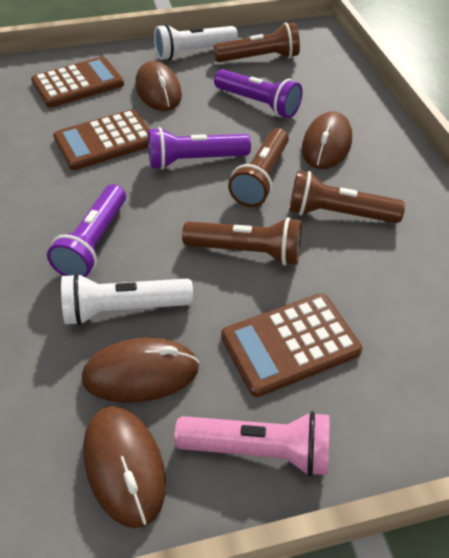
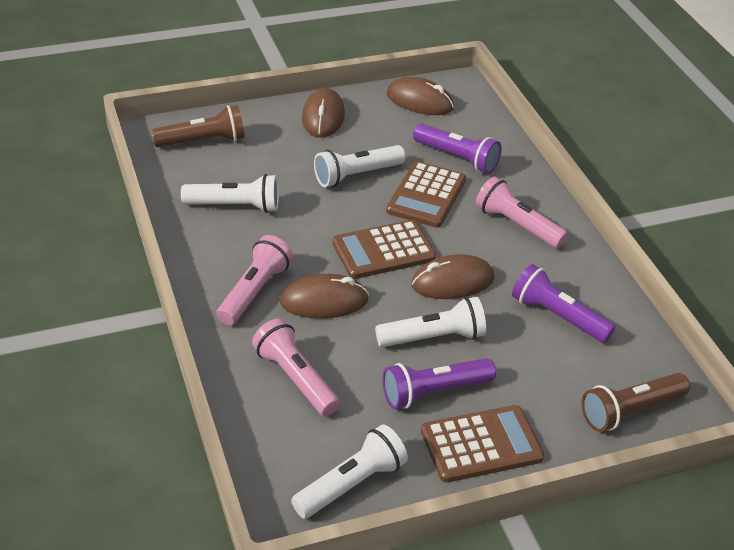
brown flashlight: 4 -> 2
pink flashlight: 1 -> 3
white flashlight: 2 -> 4

